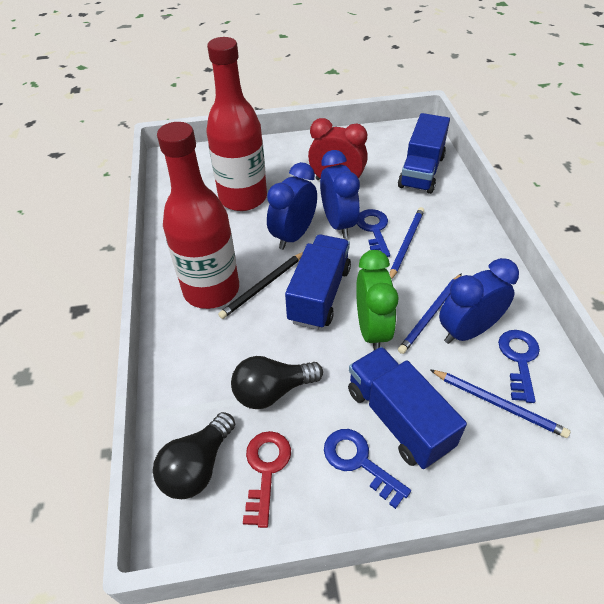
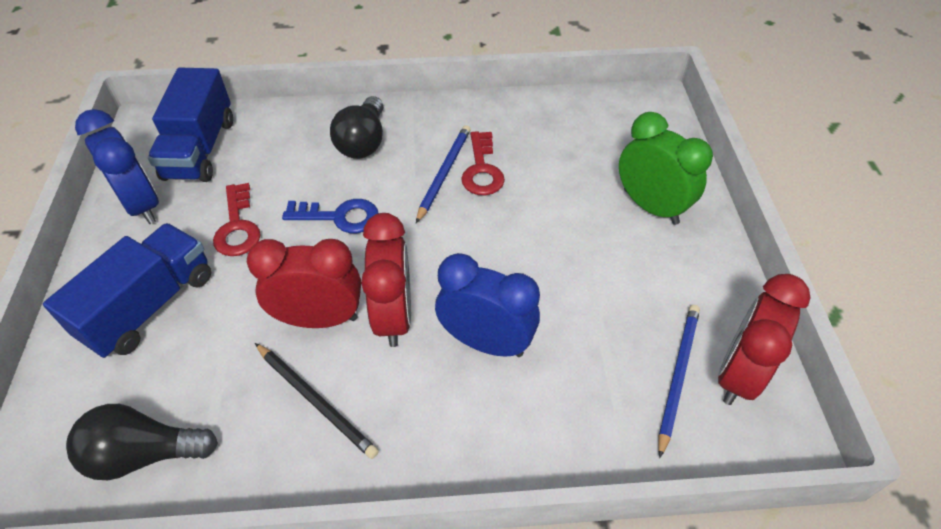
blue clock: 3 -> 2
blue key: 3 -> 1
blue pencil: 3 -> 2
blue truck: 3 -> 2
red bottle: 2 -> 0
red clock: 1 -> 3
red key: 1 -> 2

